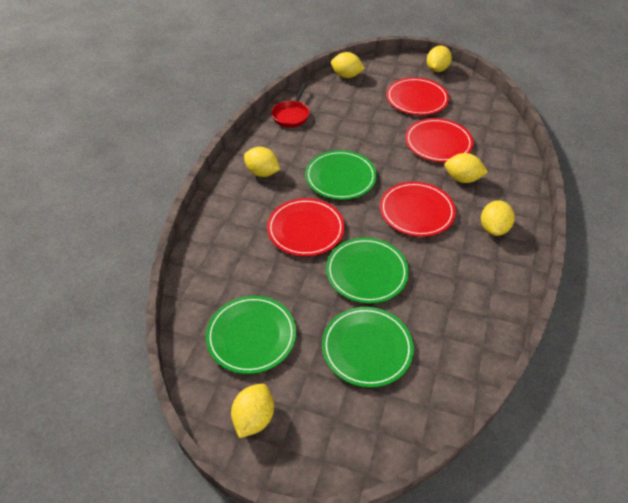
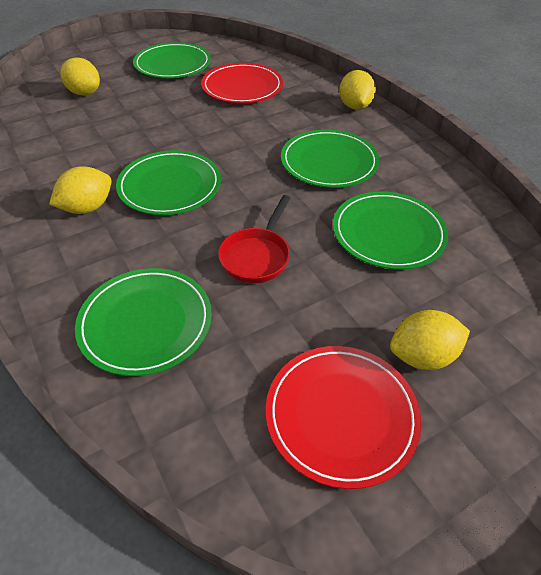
green plate: 4 -> 5
red plate: 4 -> 2
yellow lemon: 6 -> 4

